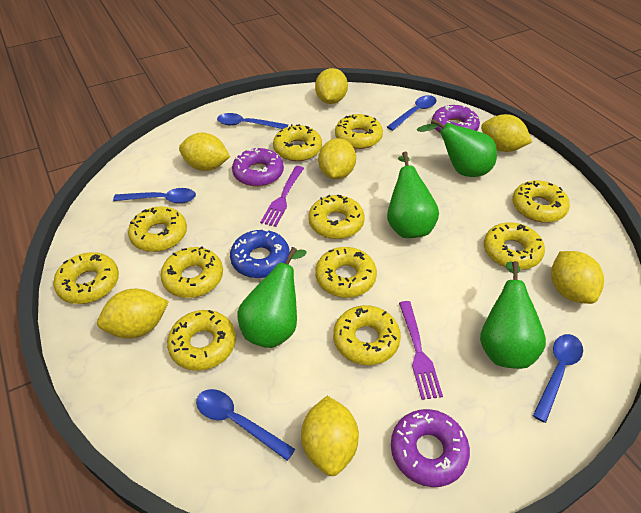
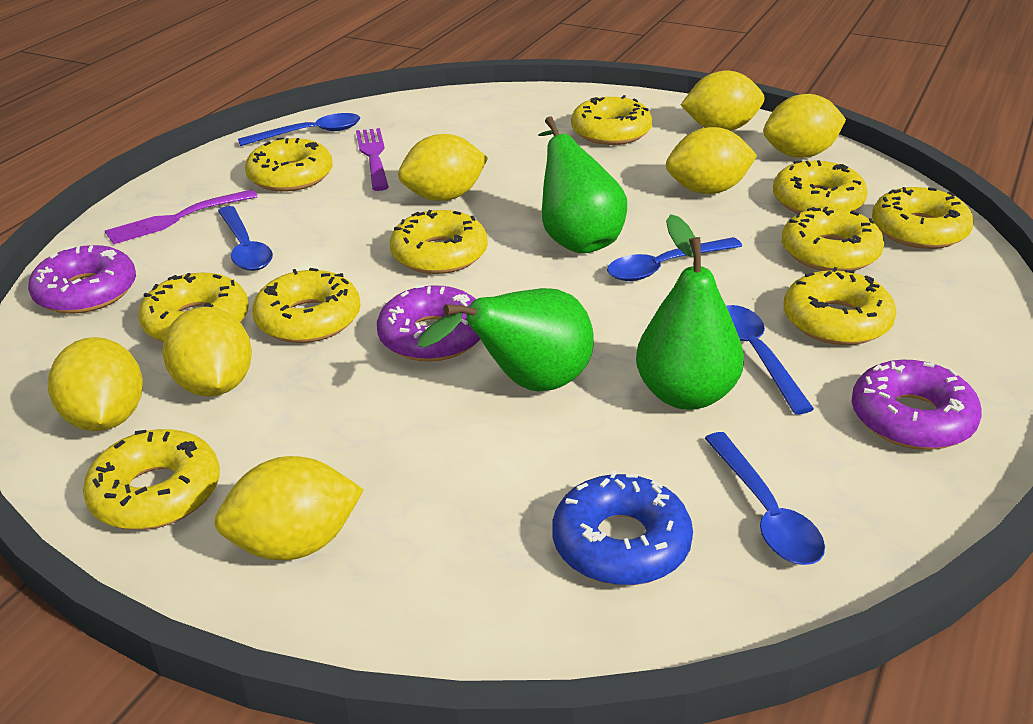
green pear: 4 -> 3
yellow donut: 11 -> 10

